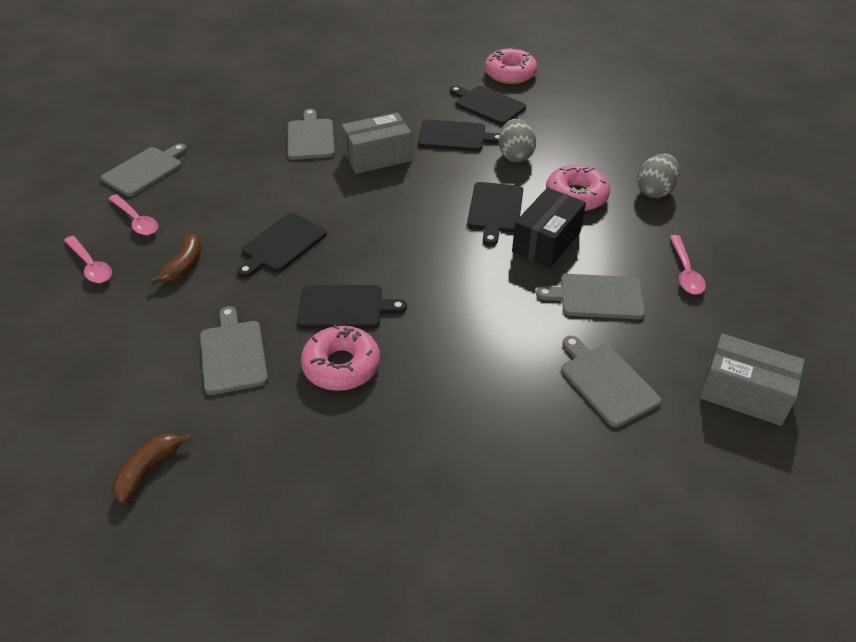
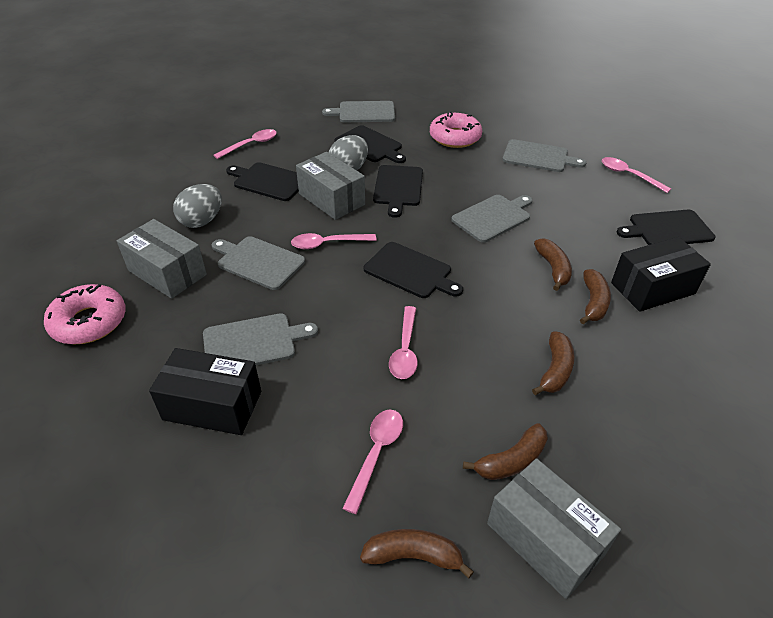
black box: 1 -> 2
brown banana: 2 -> 5
grey box: 2 -> 3
pink donut: 3 -> 2
pink spoon: 3 -> 5

